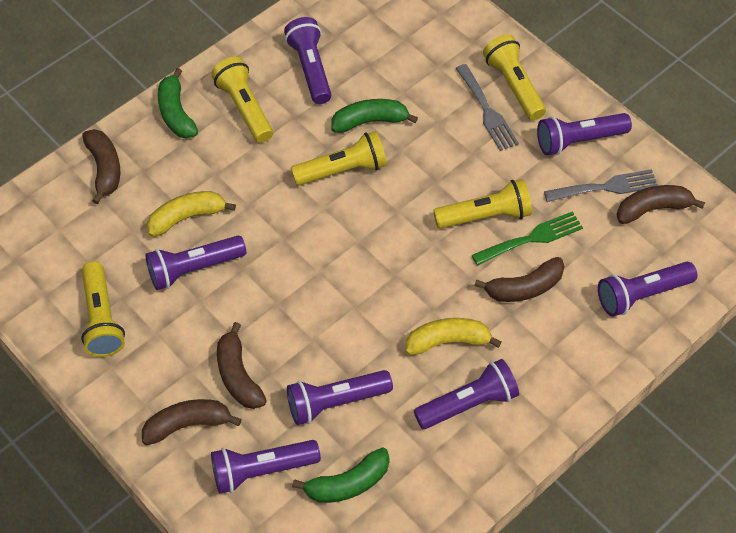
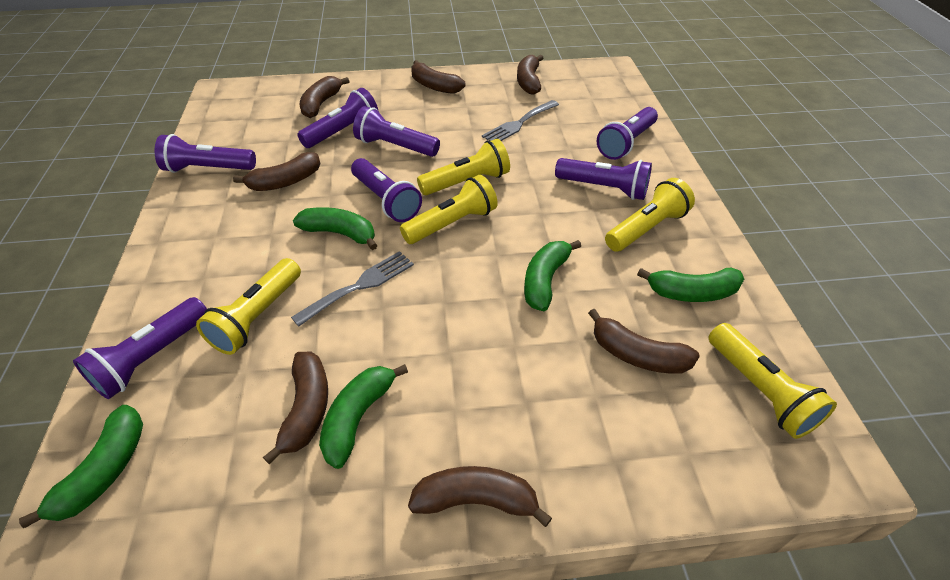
brown banana: 5 -> 7
green banana: 3 -> 5
green fork: 1 -> 0
yellow banana: 2 -> 0

